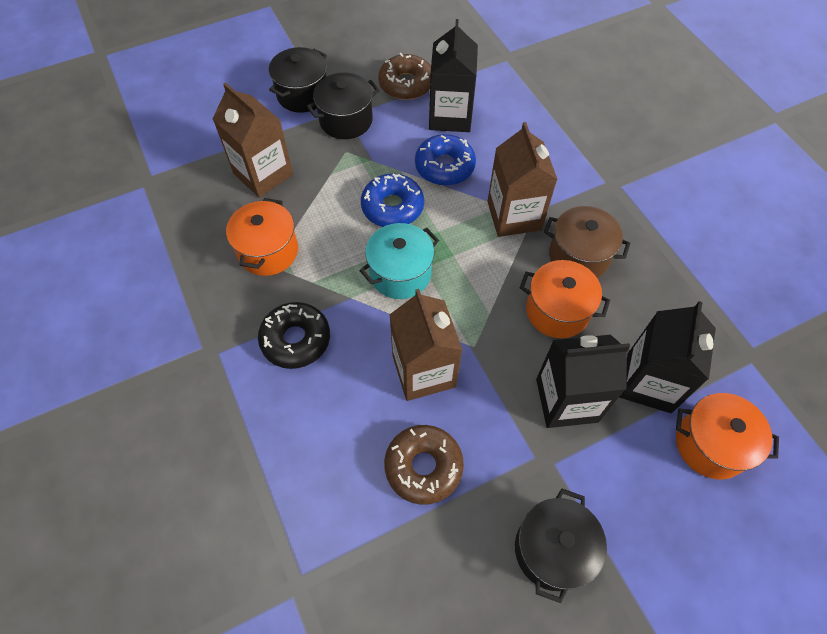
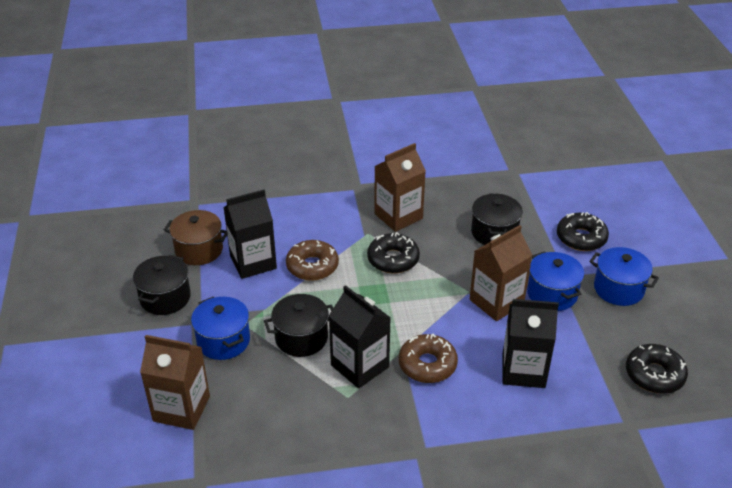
black donut: 1 -> 3
blue donut: 2 -> 0
blue pot: 0 -> 3
orange pot: 3 -> 0
turquoise pot: 1 -> 0

